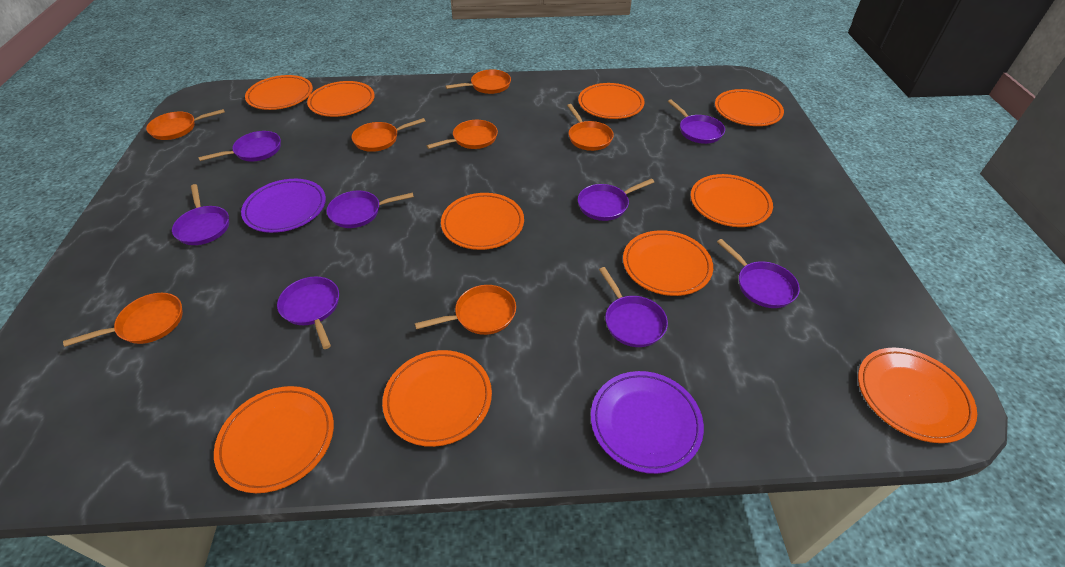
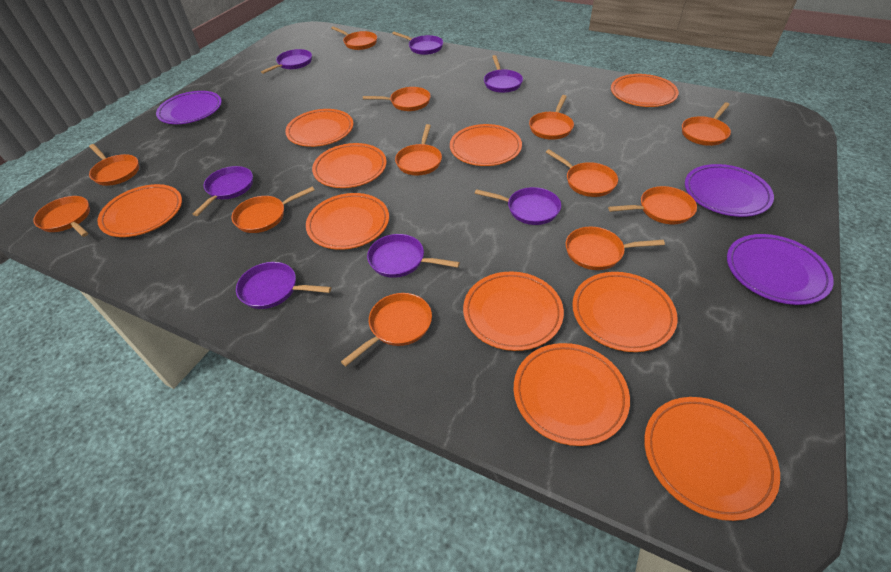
orange pan: 7 -> 12
purple pan: 8 -> 7
purple plate: 2 -> 3

